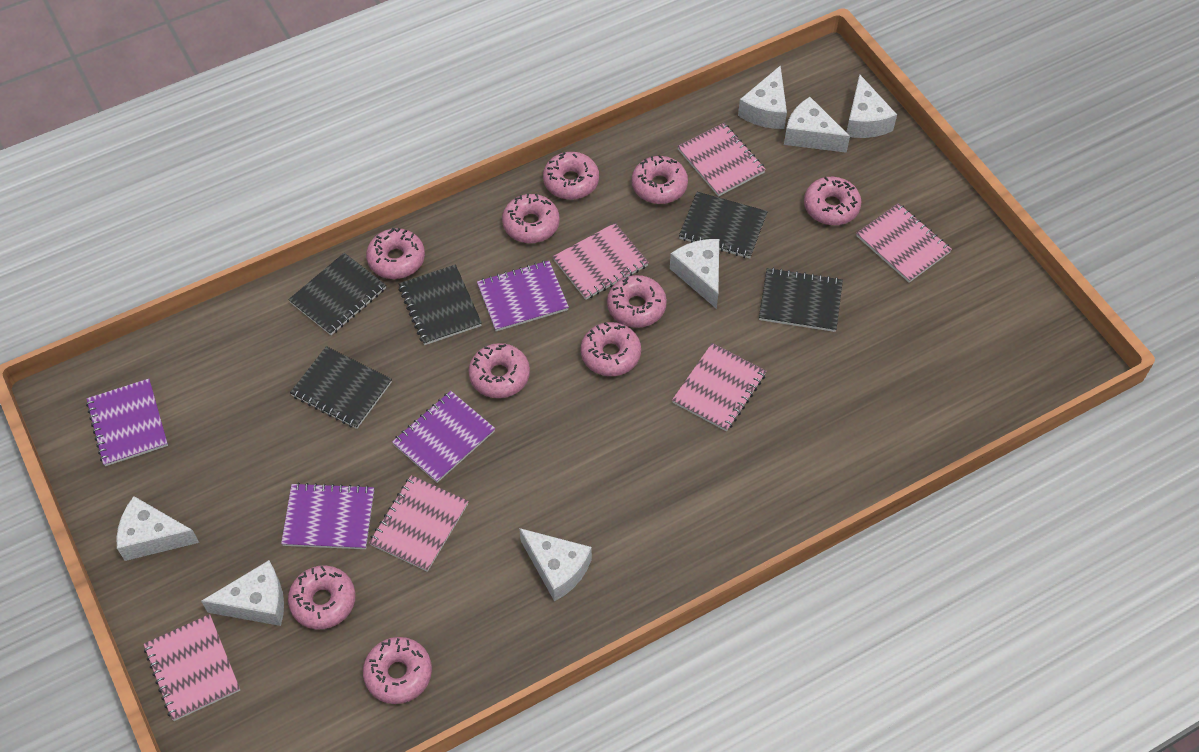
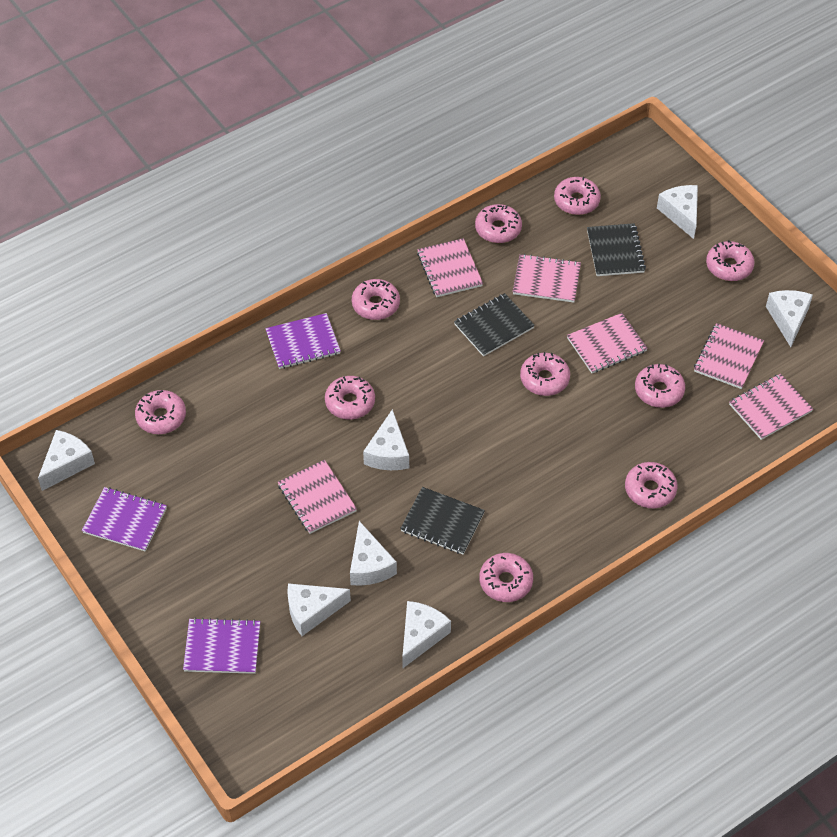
black notebook: 5 -> 3
purple notebook: 4 -> 3

